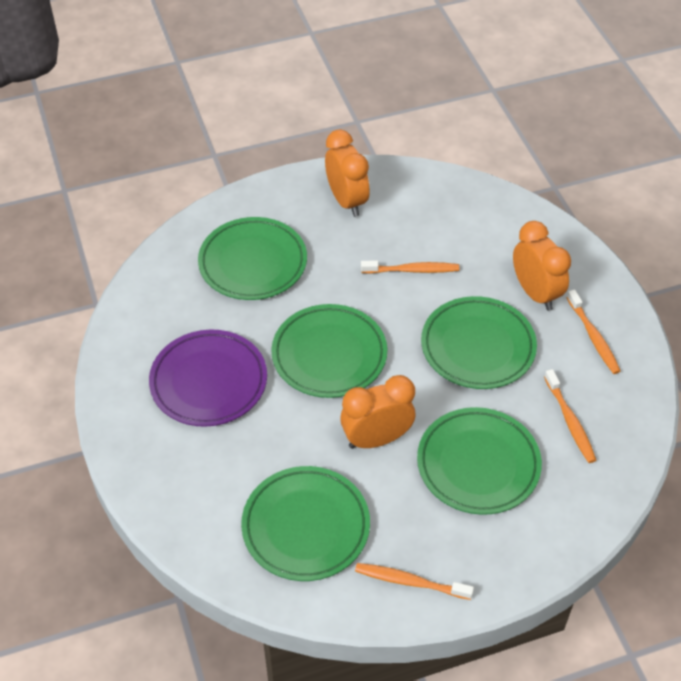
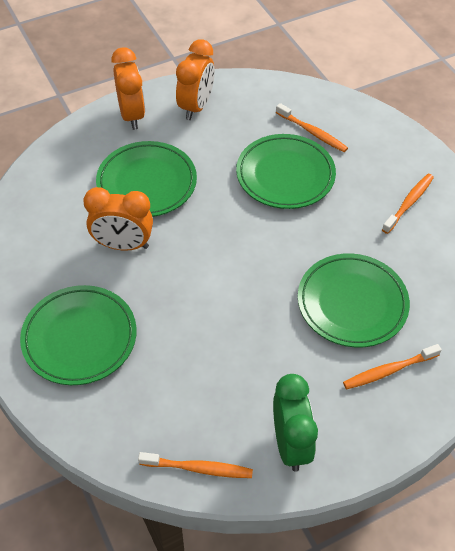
green clock: 0 -> 1
green plate: 5 -> 4
purple plate: 1 -> 0

